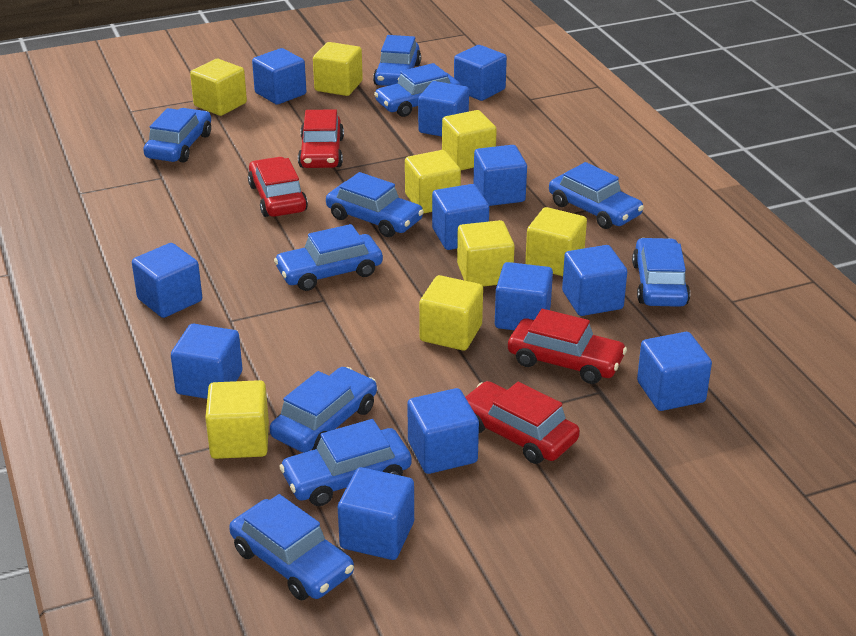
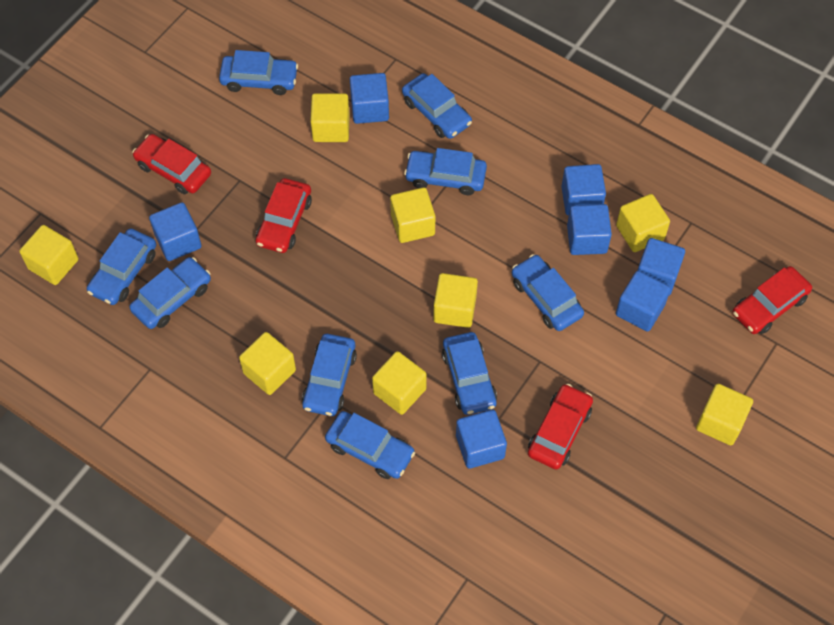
blue car: 10 -> 9
blue cube: 12 -> 7

